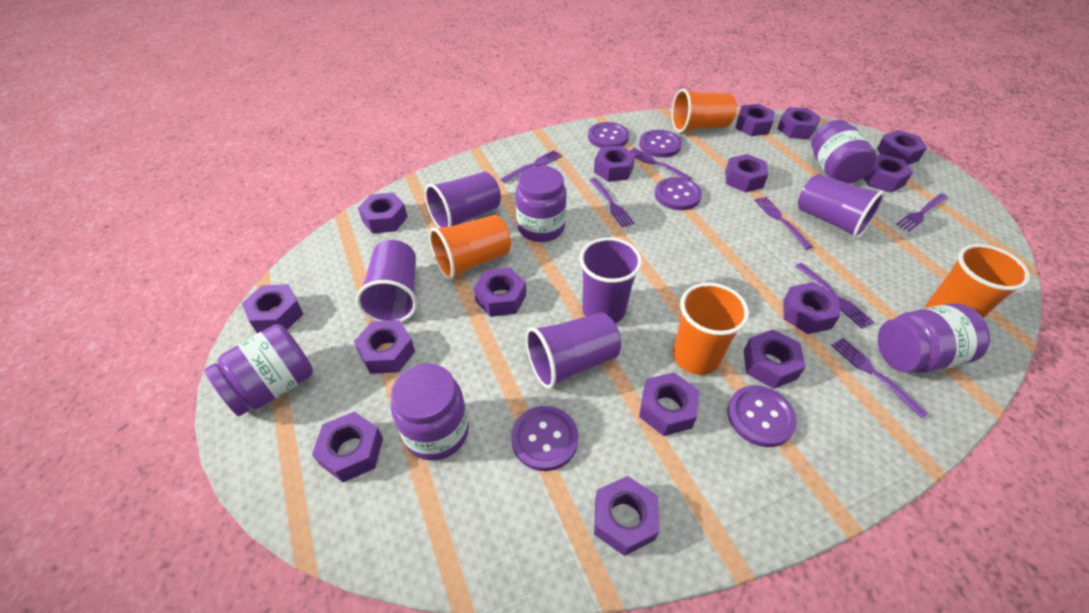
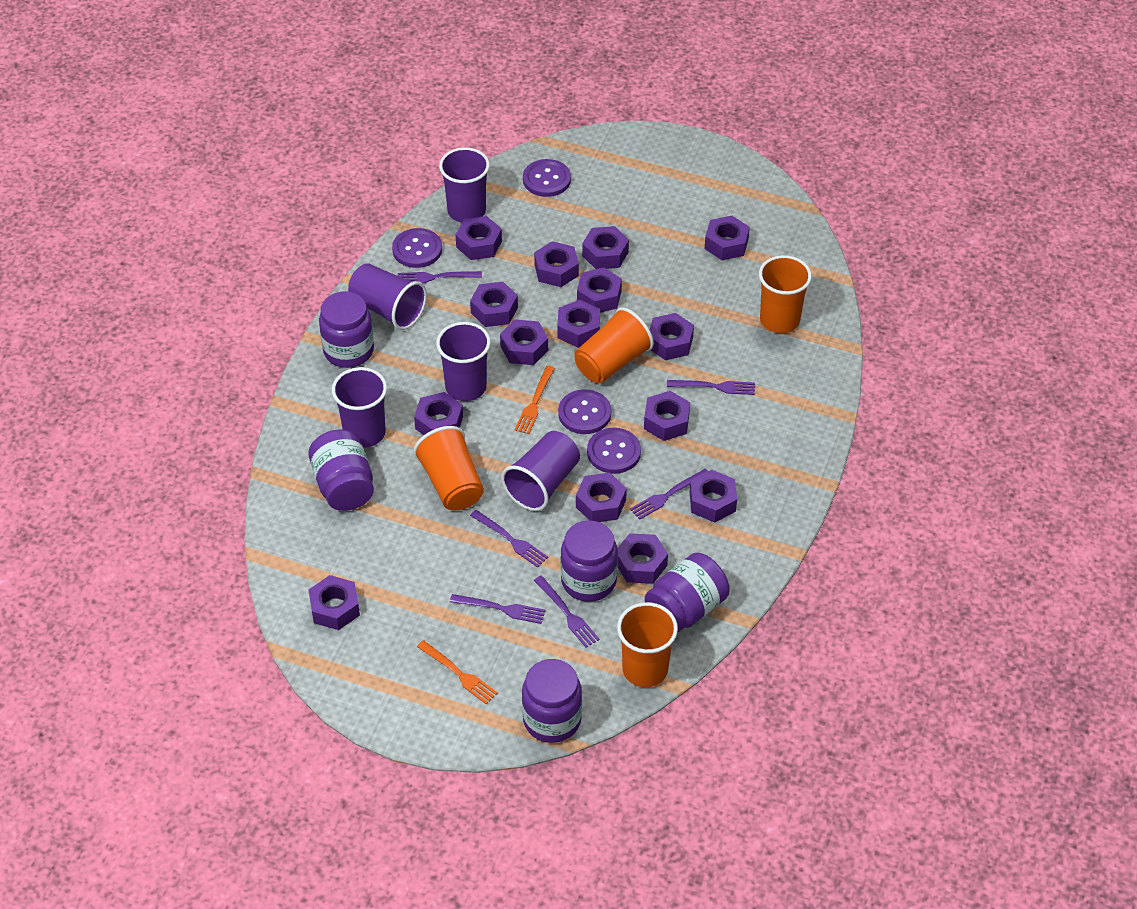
orange fork: 0 -> 2
purple button: 5 -> 4
purple fork: 7 -> 6

